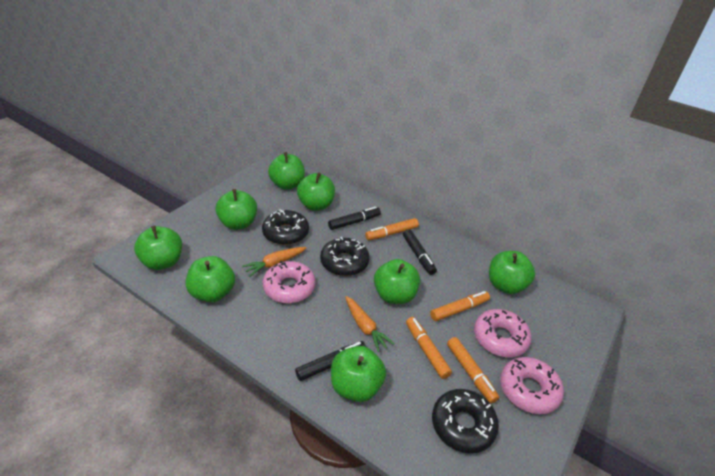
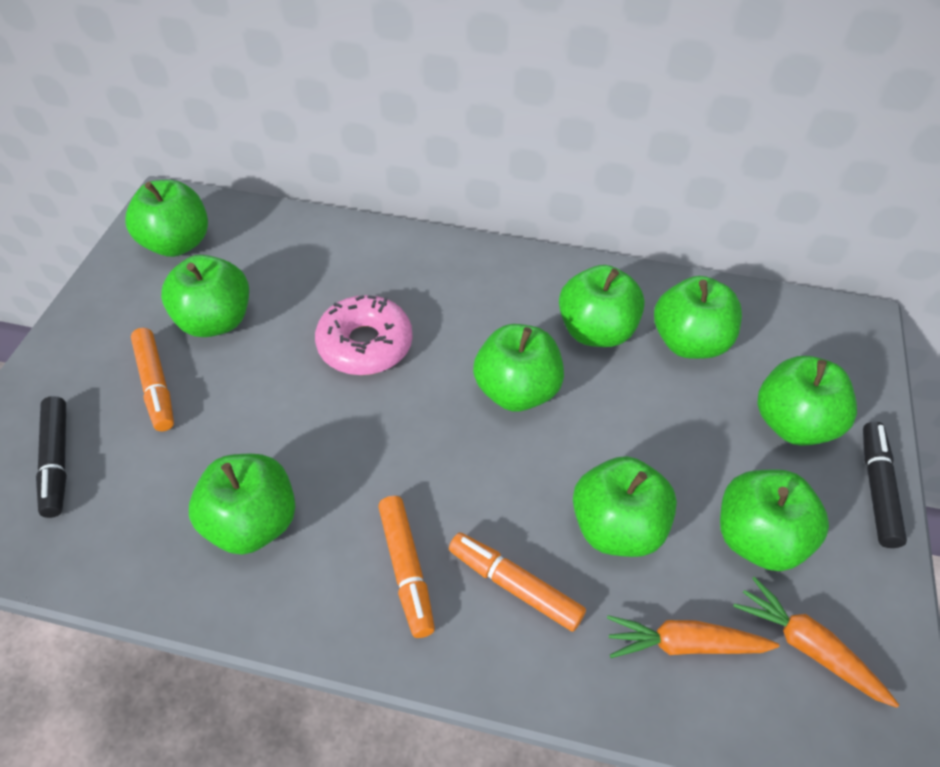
black donut: 3 -> 0
black marker: 3 -> 2
green apple: 8 -> 9
orange marker: 4 -> 3
pink donut: 3 -> 1

